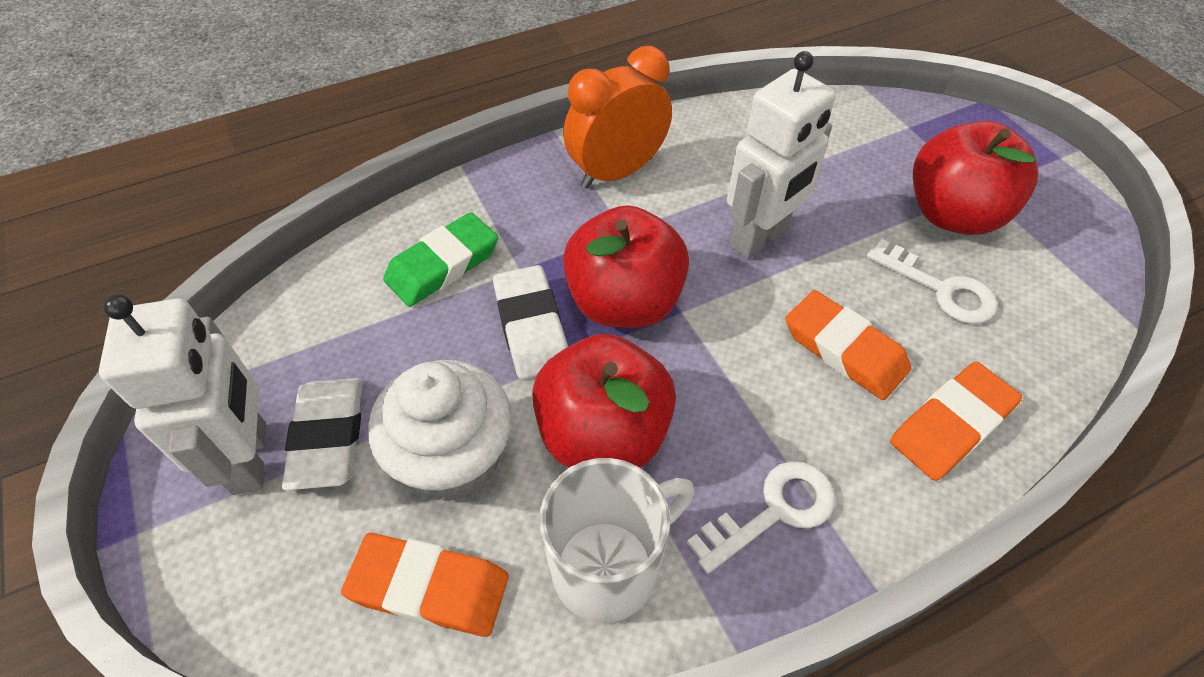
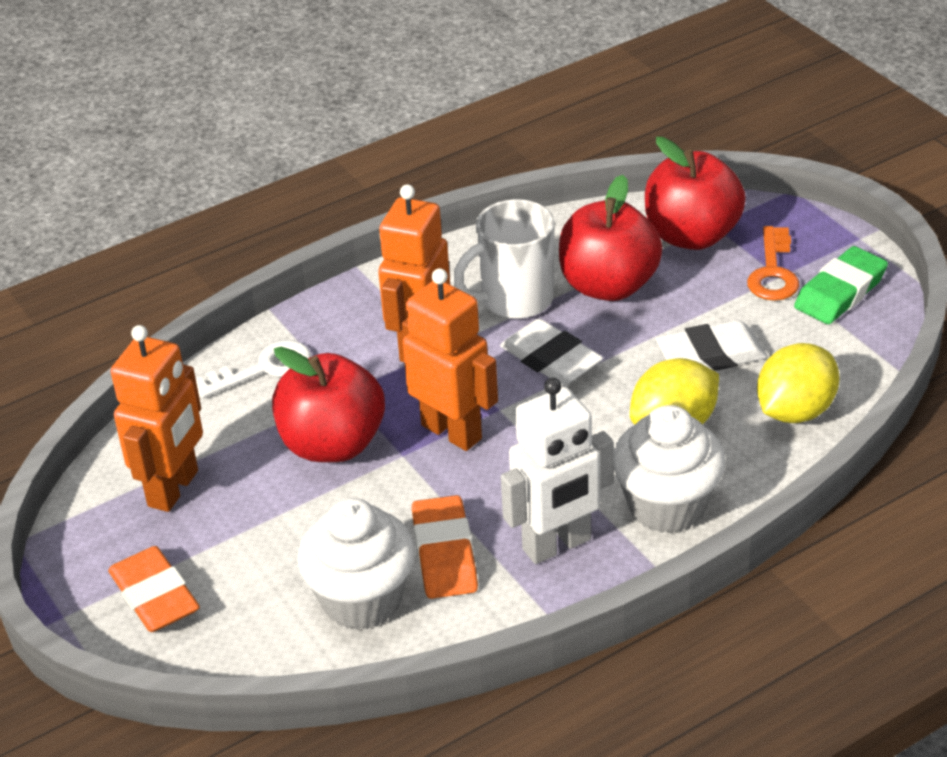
orange clock: 1 -> 0
orange eraser: 3 -> 2
orange key: 0 -> 1
orange robot: 0 -> 3
white cupcake: 1 -> 2
white key: 2 -> 1
white robot: 2 -> 1
yellow lemon: 0 -> 2

